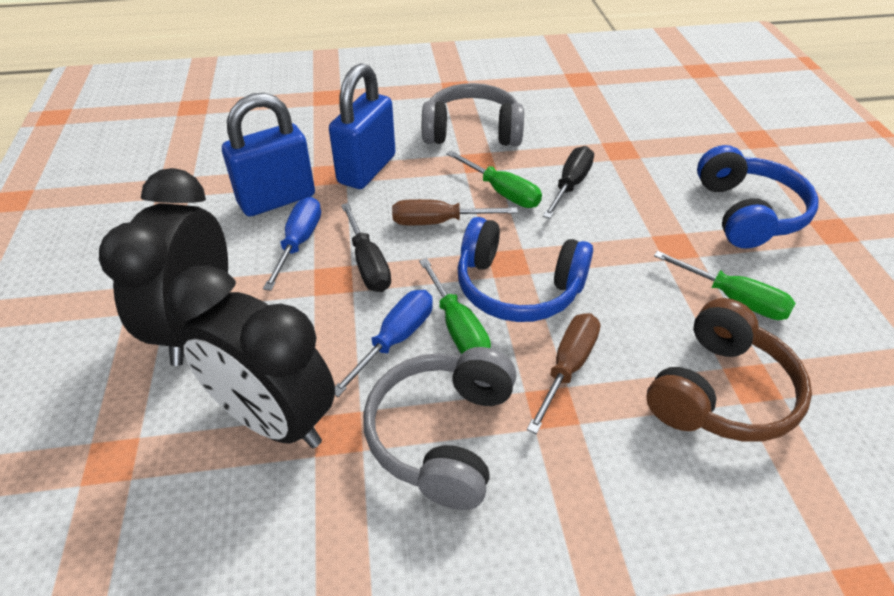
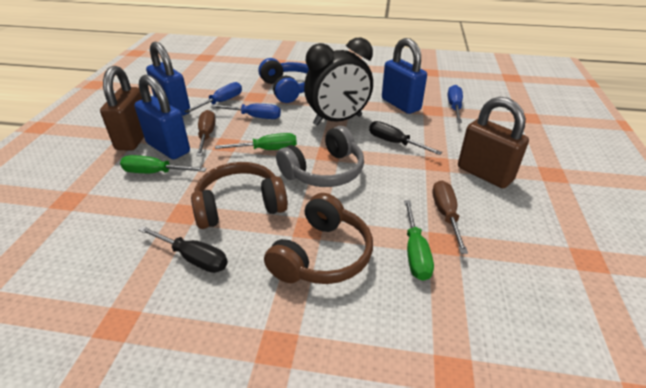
black clock: 2 -> 1
blue headphones: 2 -> 1
blue padlock: 2 -> 3
blue screwdriver: 2 -> 3
brown headphones: 1 -> 2
brown padlock: 0 -> 2
grey headphones: 2 -> 1

